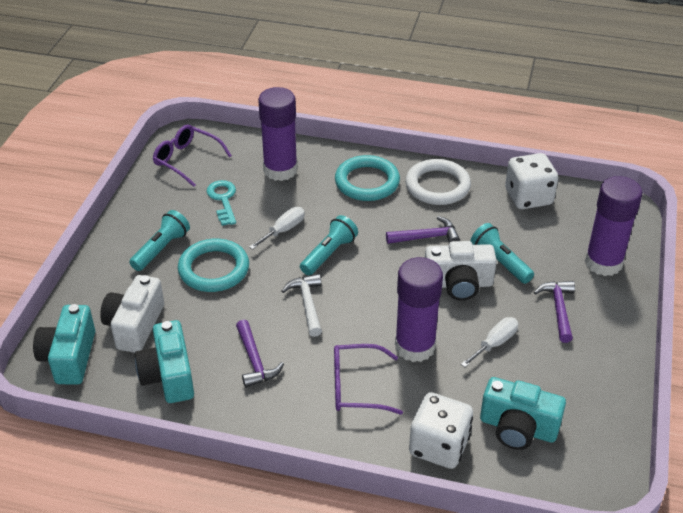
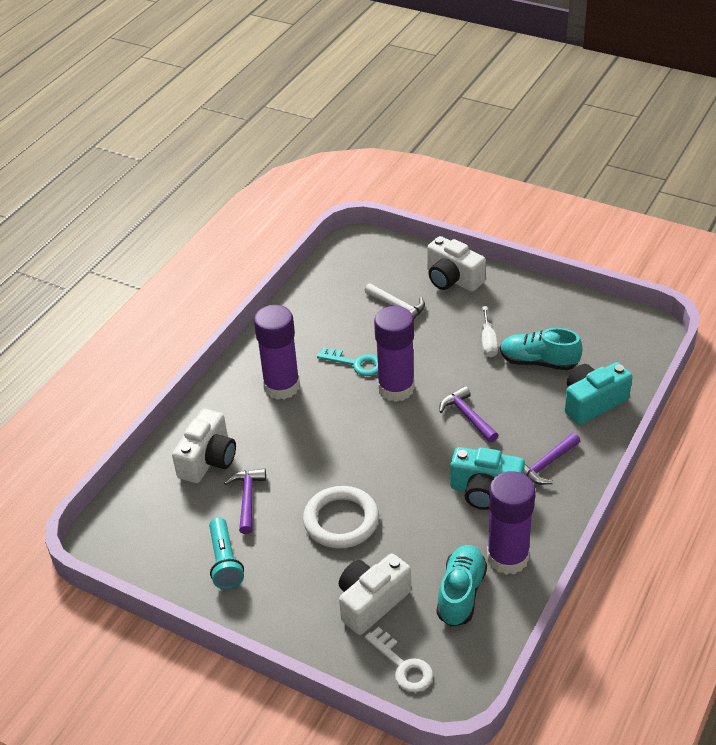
purple glasses: 2 -> 0
turquoise camera: 3 -> 2
turquoise flashlight: 3 -> 1
turquoise ring: 2 -> 0
turquoise shoe: 0 -> 2
white camera: 2 -> 3
white dice: 2 -> 0
white key: 0 -> 1
white screwdriver: 2 -> 1

